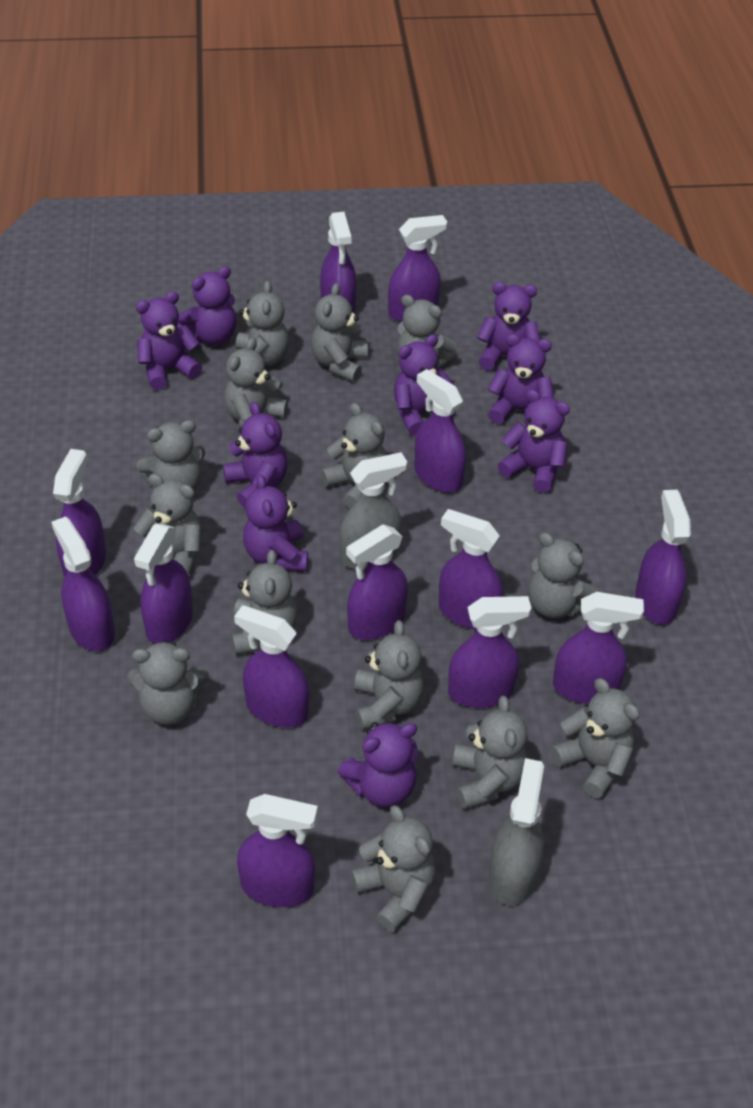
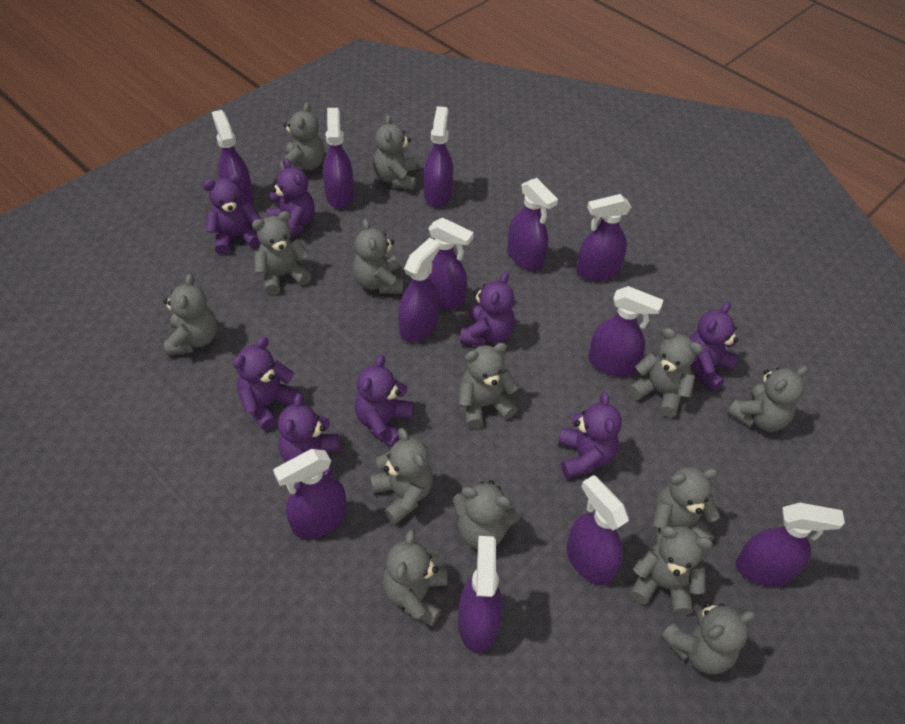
grey spray bottle: 2 -> 0
purple spray bottle: 13 -> 12
purple teddy bear: 9 -> 8

